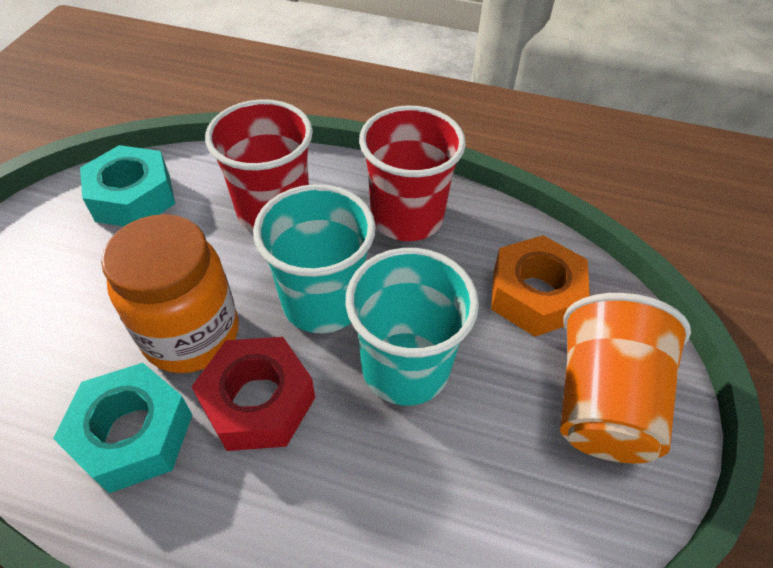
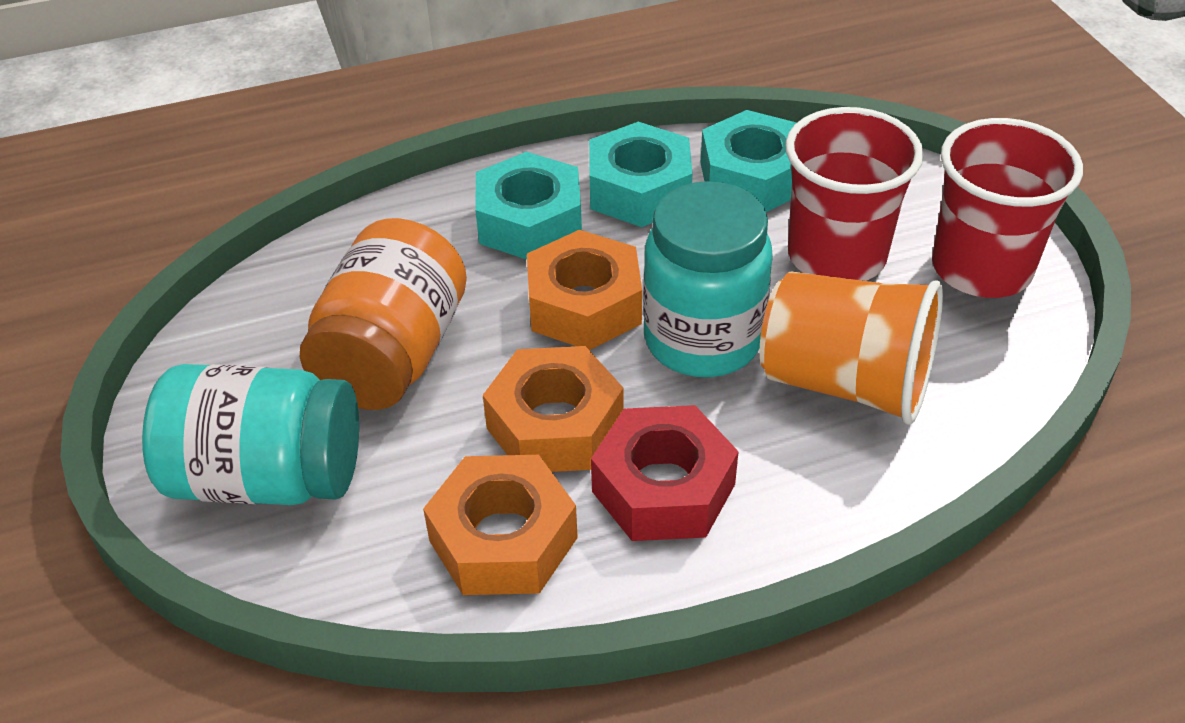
orange nut: 1 -> 3
turquoise cup: 2 -> 0
turquoise jar: 0 -> 2
turquoise nut: 2 -> 3

